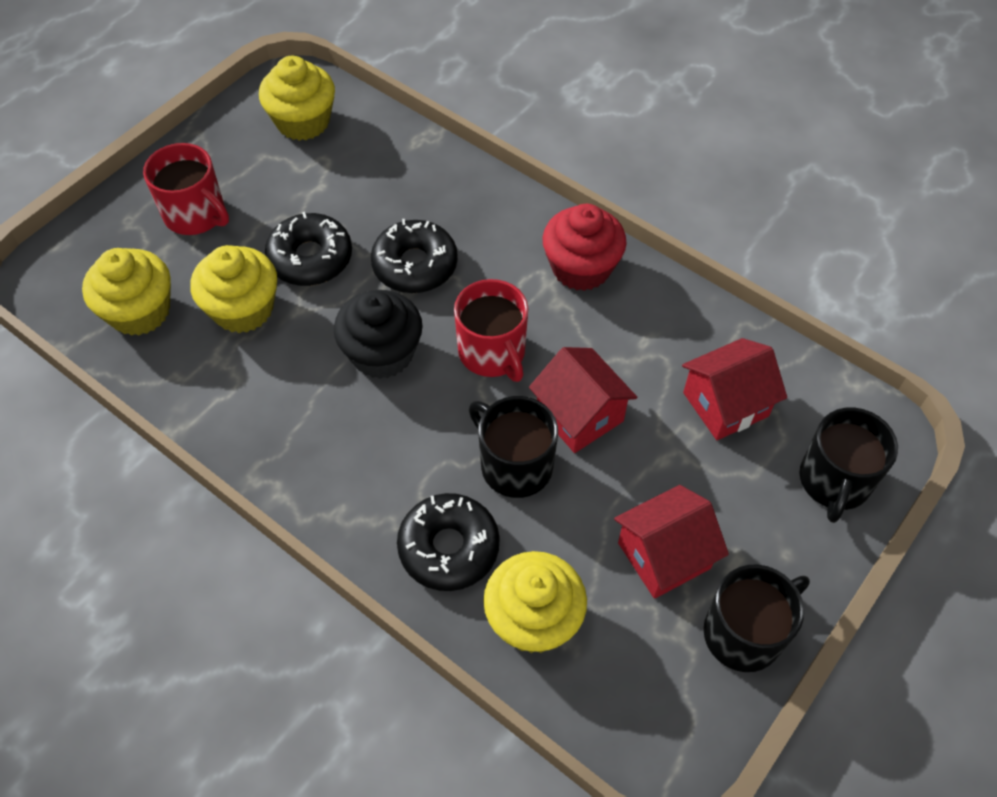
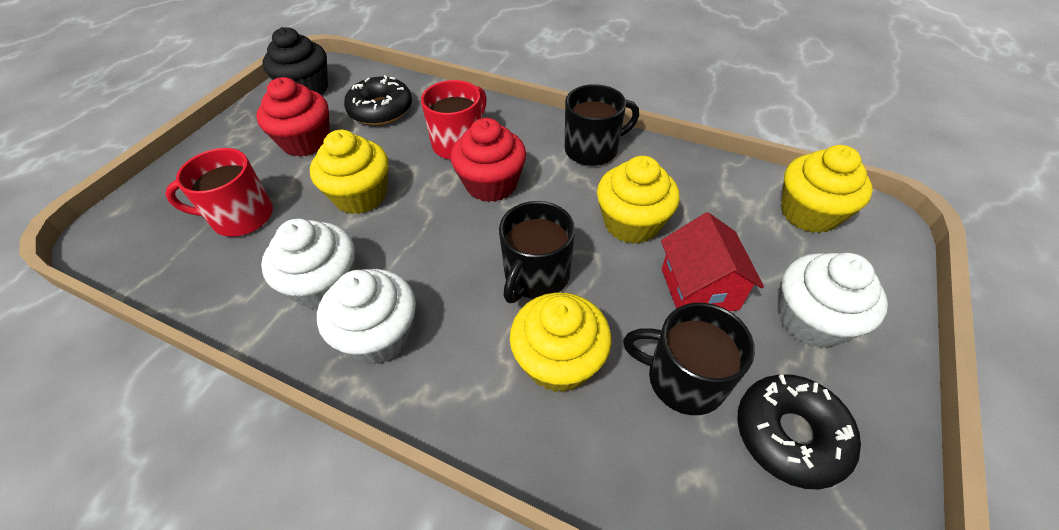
black donut: 3 -> 2
red cupcake: 1 -> 2
red house: 3 -> 1
white cupcake: 0 -> 3

